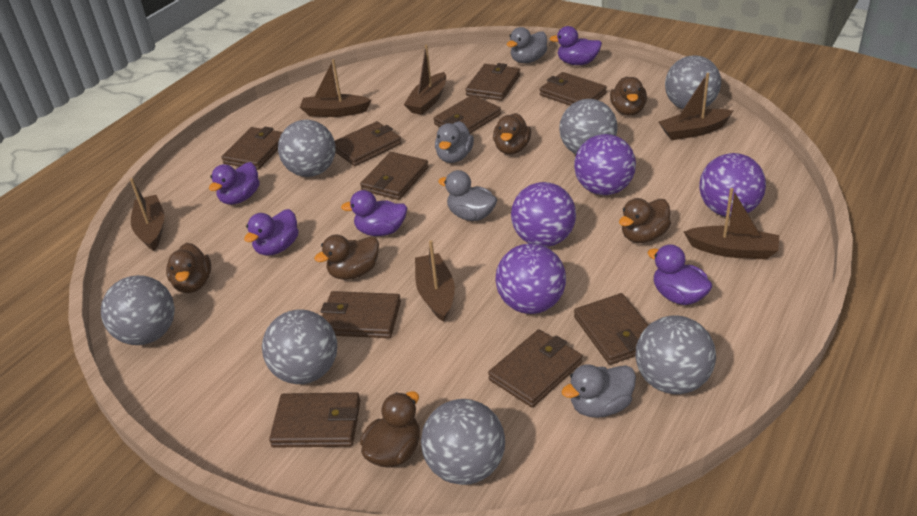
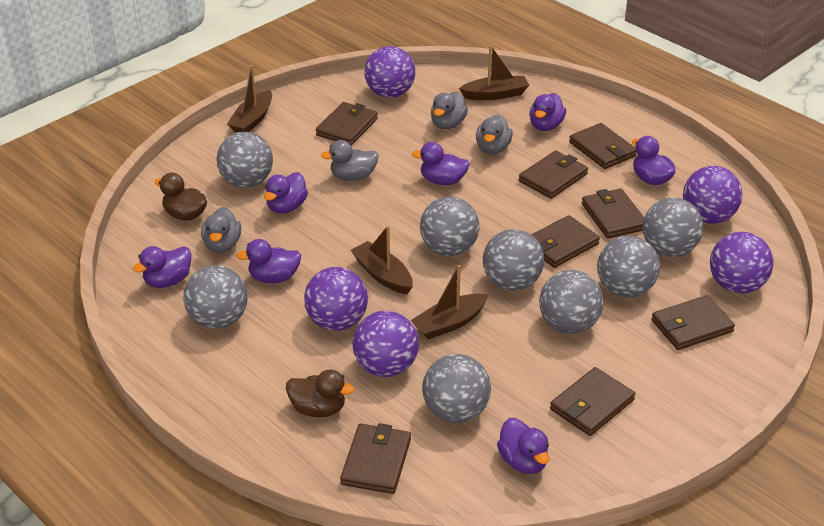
brown boat: 6 -> 4
brown duck: 6 -> 2
brown wallet: 10 -> 8
grey ball: 7 -> 8
purple ball: 4 -> 5
purple duck: 5 -> 7

